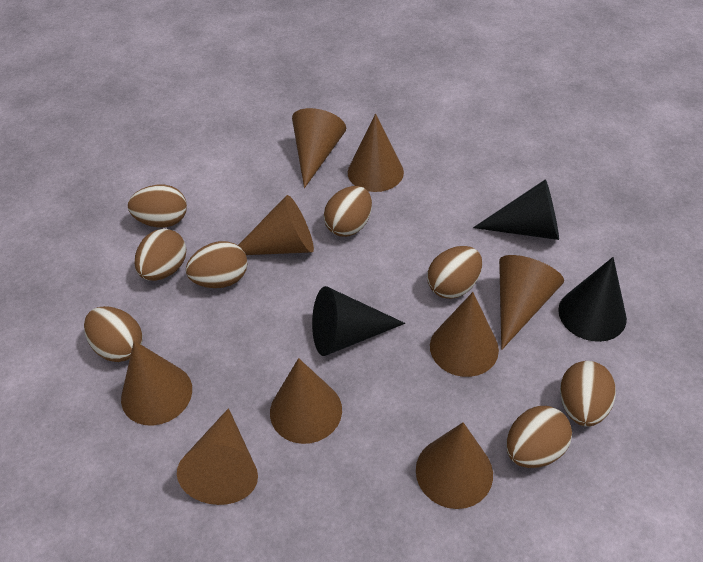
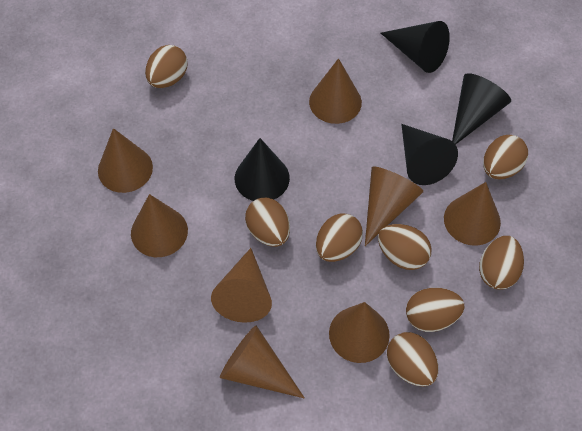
black cone: 3 -> 4
brown cone: 9 -> 8

